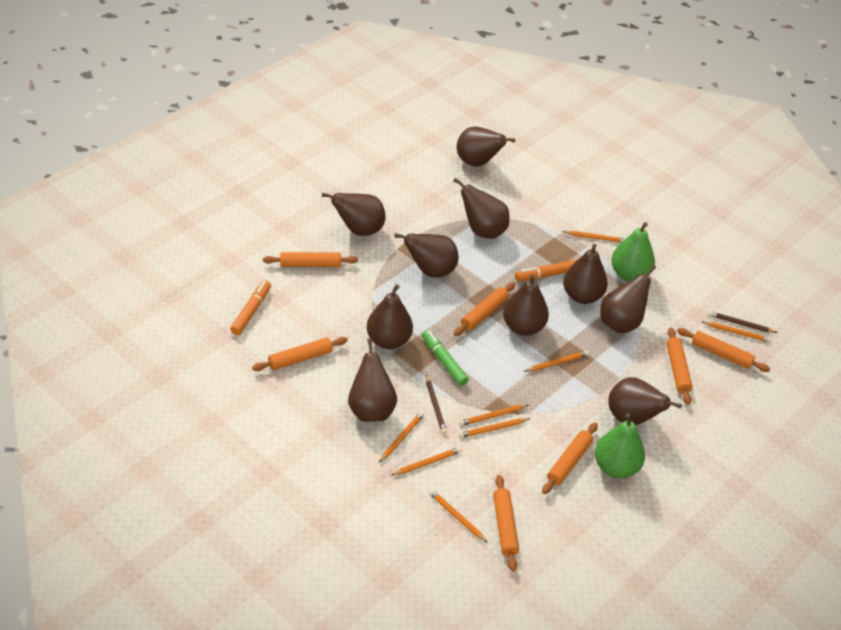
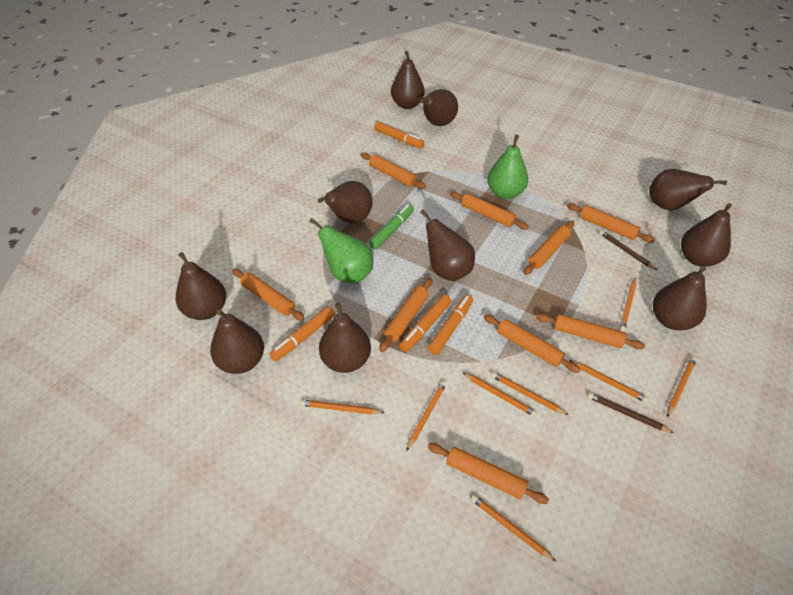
orange marker: 2 -> 4
orange rolling pin: 7 -> 9

